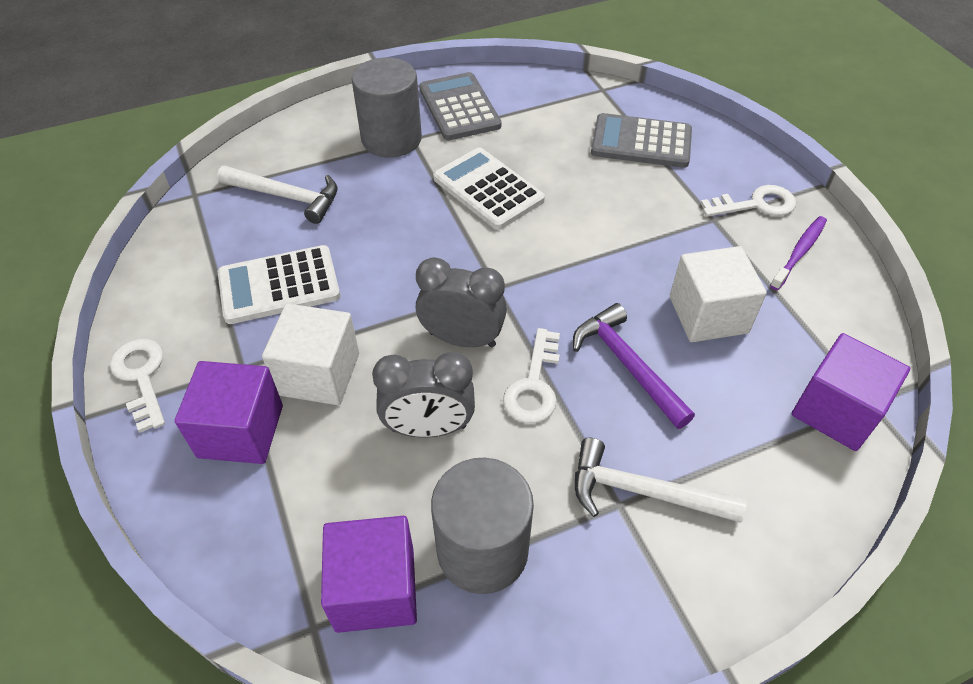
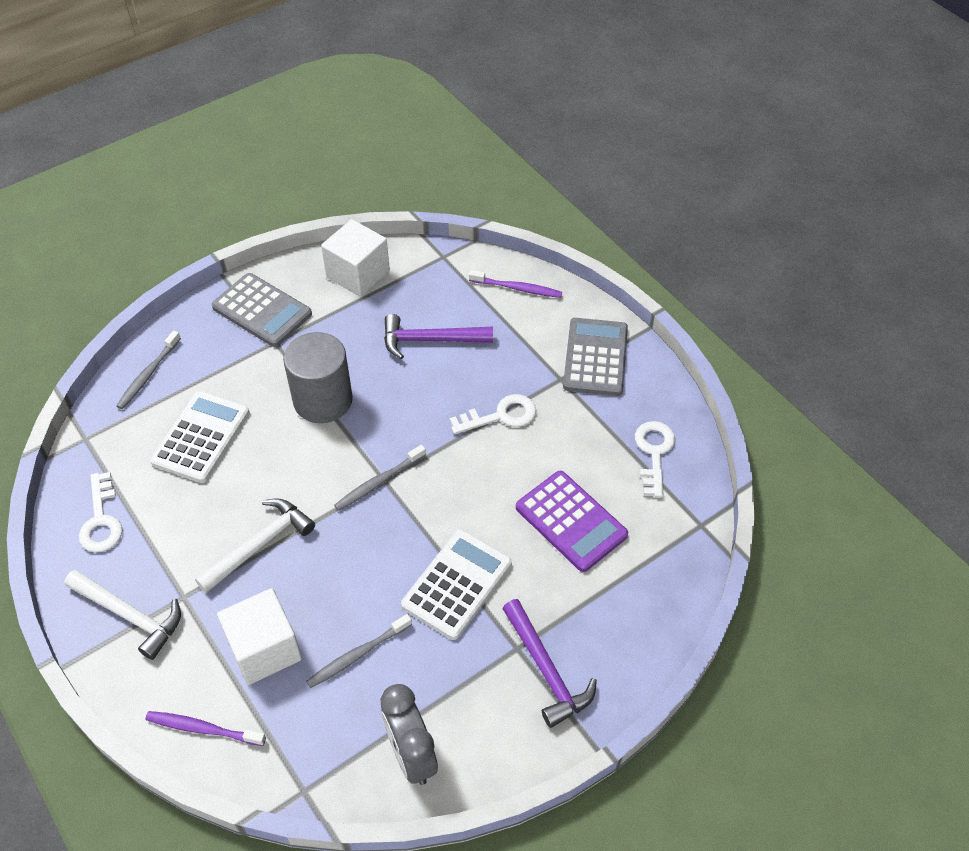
grey clock: 2 -> 1
grey cylinder: 2 -> 1
grey toothbrush: 0 -> 3
purple calculator: 0 -> 1
purple cube: 3 -> 0
purple hammer: 1 -> 2
purple toothbrush: 1 -> 2

